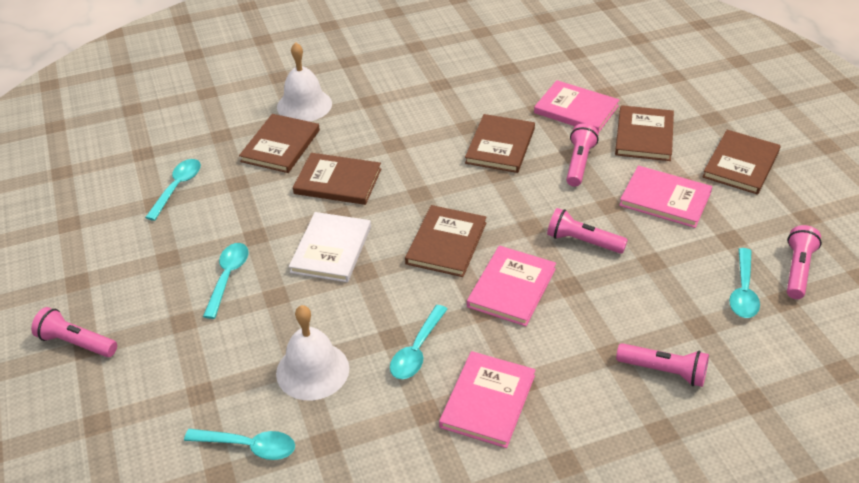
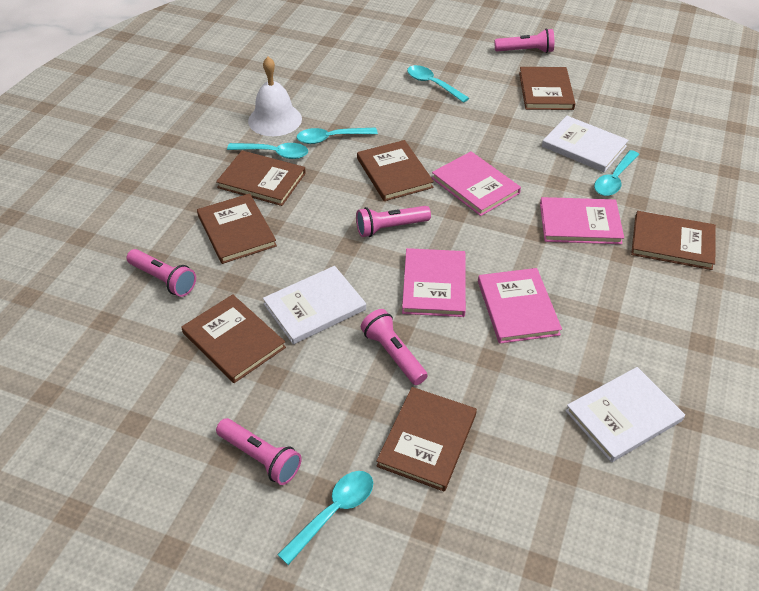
brown book: 6 -> 7
white bell: 2 -> 1
white book: 1 -> 3

